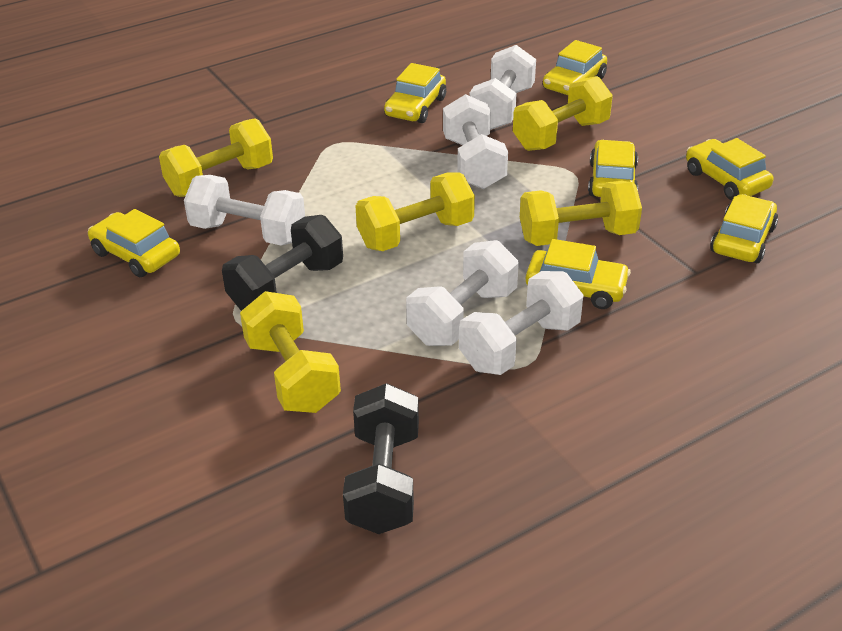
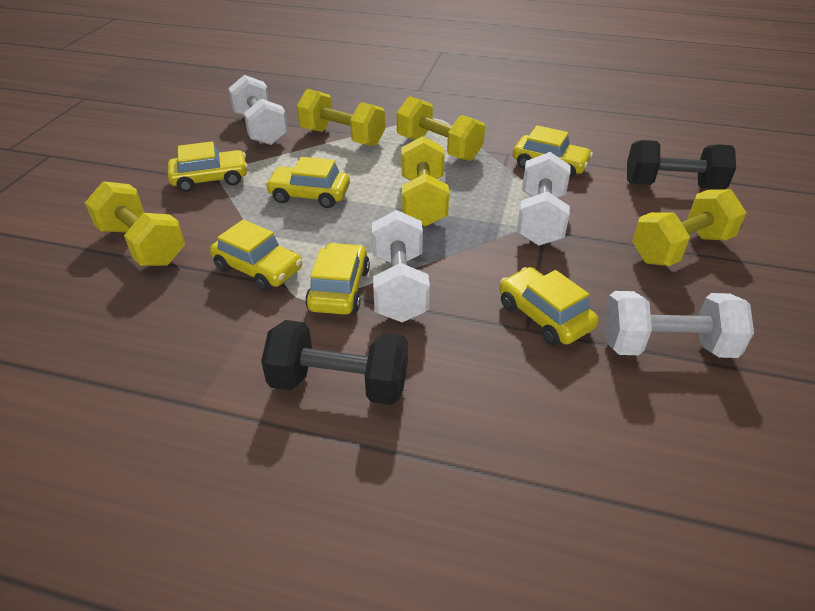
white dumbbell: 5 -> 4
yellow car: 7 -> 6

